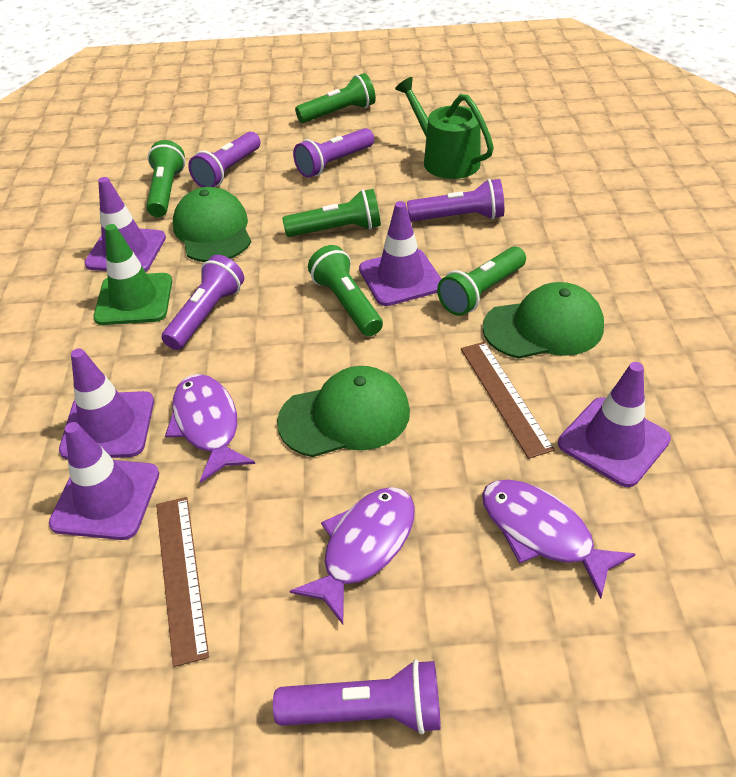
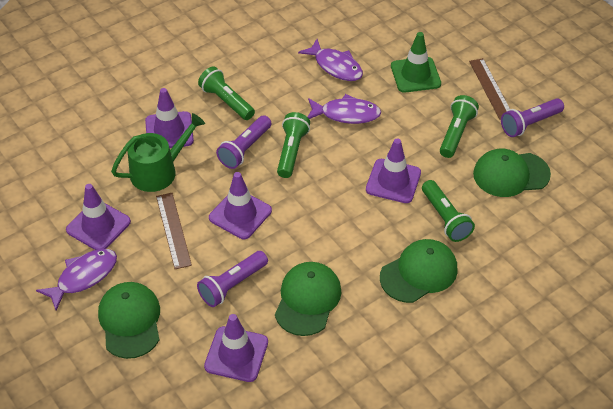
green cap: 3 -> 4
green flashlight: 5 -> 4
purple flashlight: 5 -> 3

